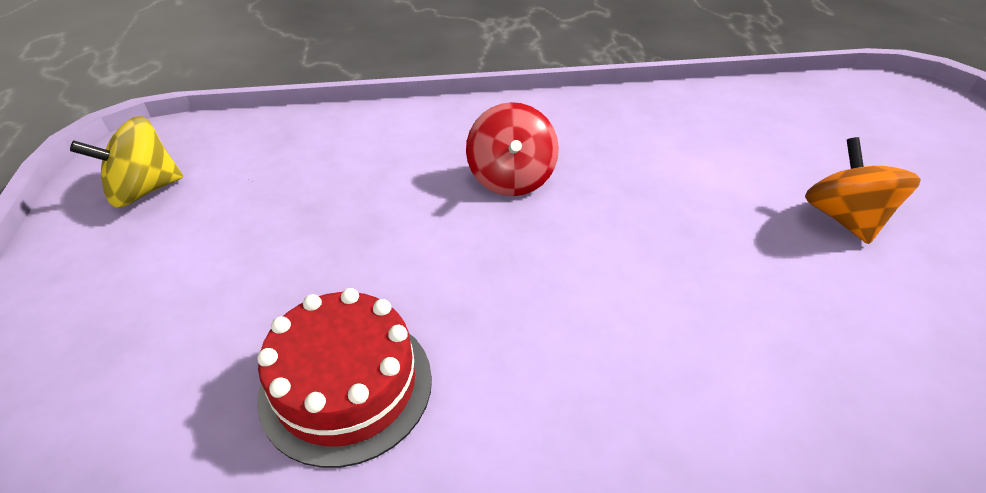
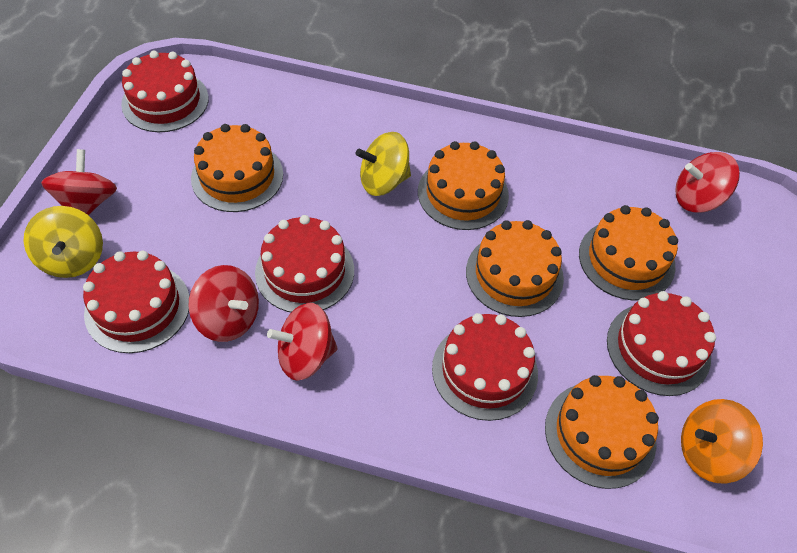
orange cake: 0 -> 5
red cake: 1 -> 5
red spinning top: 1 -> 4
yellow spinning top: 1 -> 2

